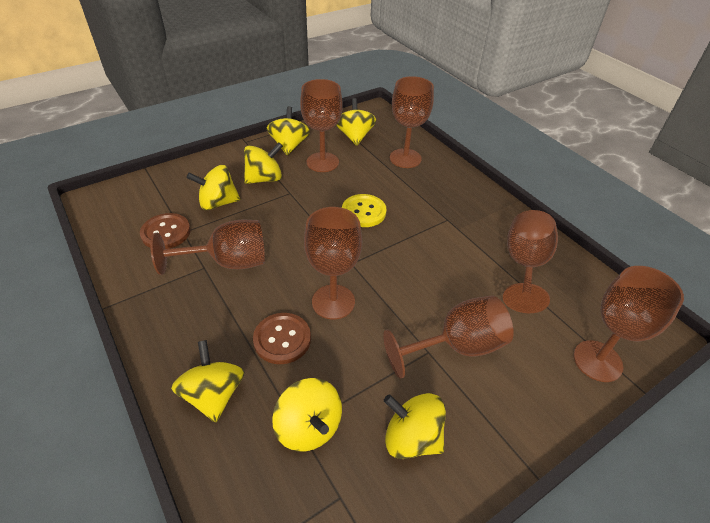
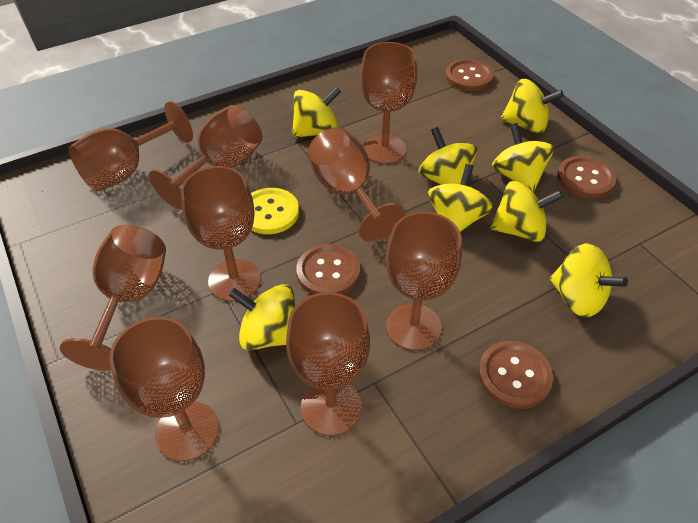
brown button: 2 -> 4
brown goblet: 7 -> 9
yellow spinning top: 7 -> 8

